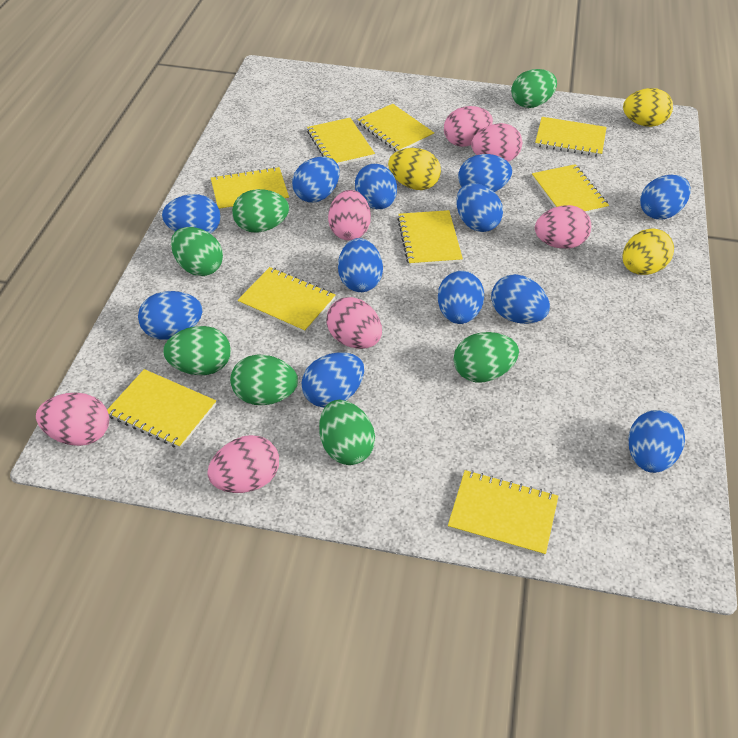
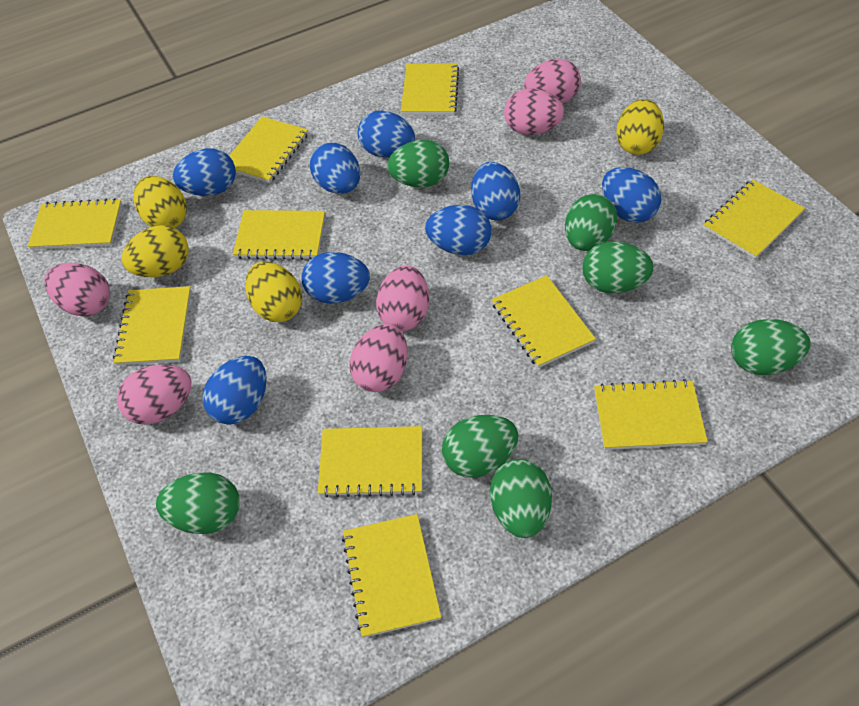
blue egg: 12 -> 8
pink egg: 7 -> 6
yellow egg: 3 -> 4
yellow notebook: 9 -> 10

